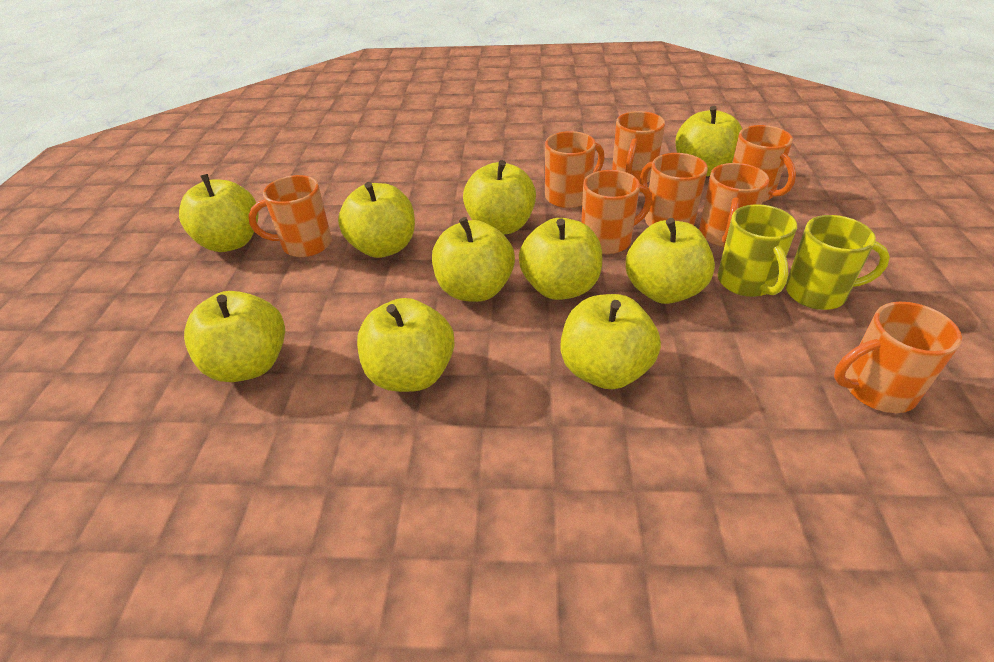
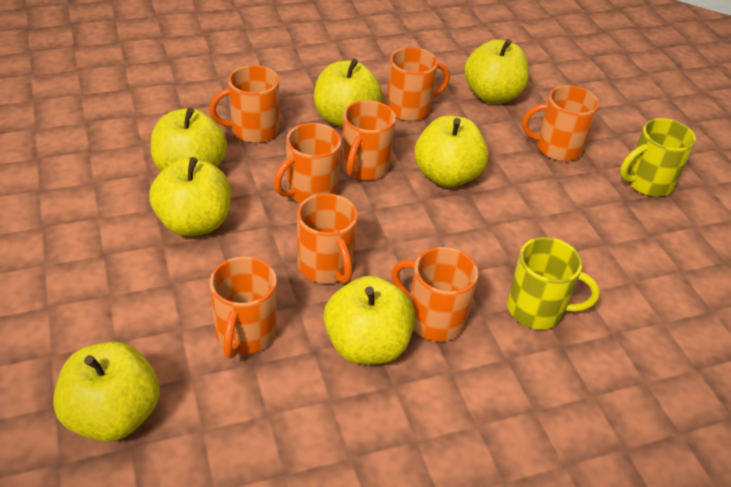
yellow apple: 10 -> 7

